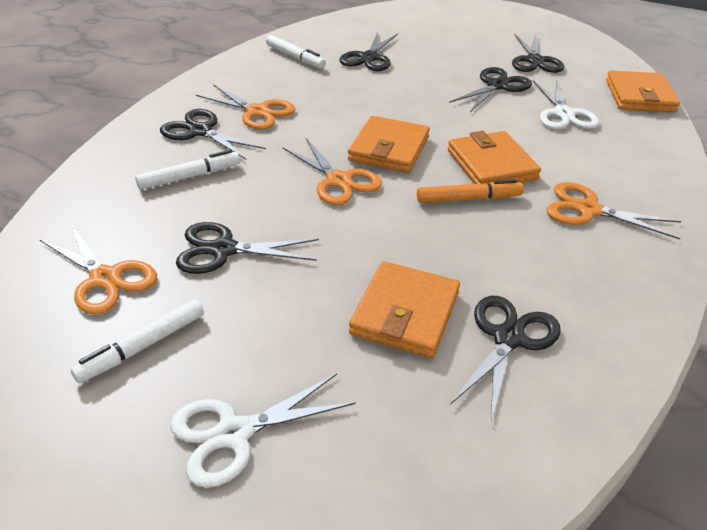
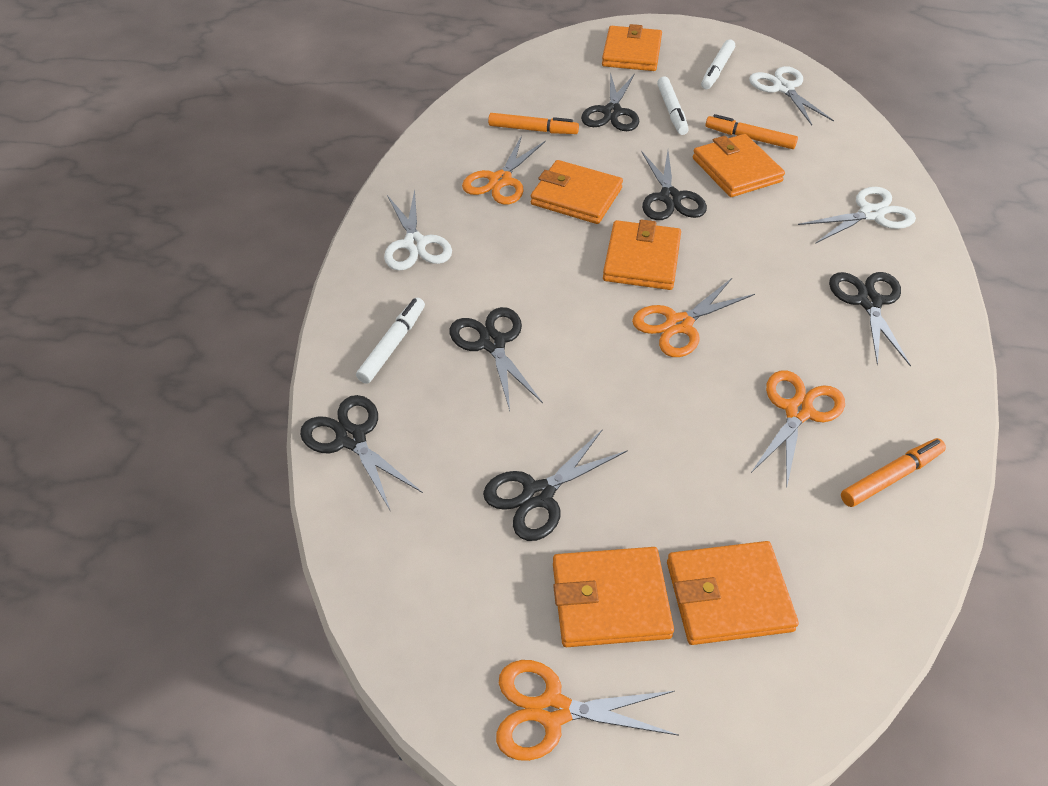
orange marker: 1 -> 3
orange wallet: 4 -> 6
white scissors: 2 -> 3

